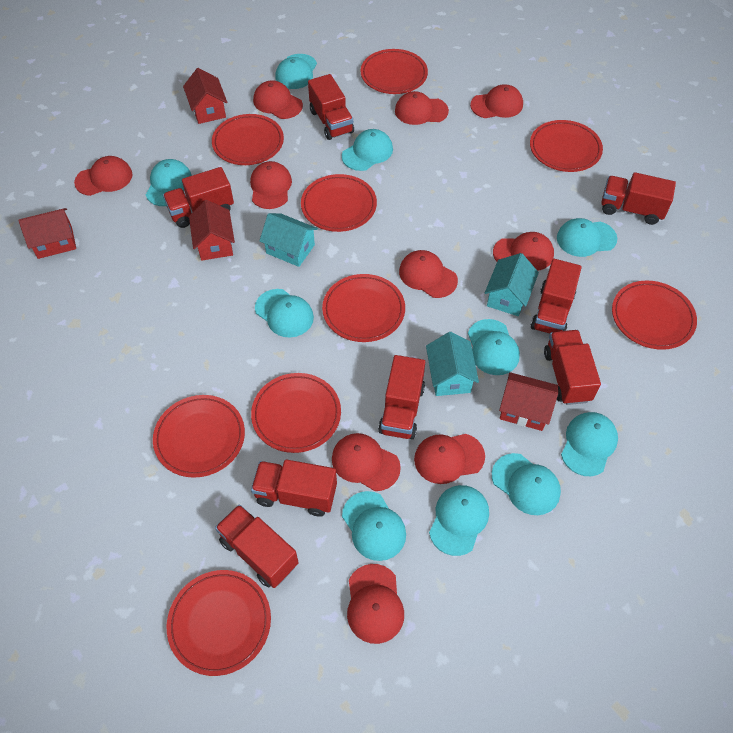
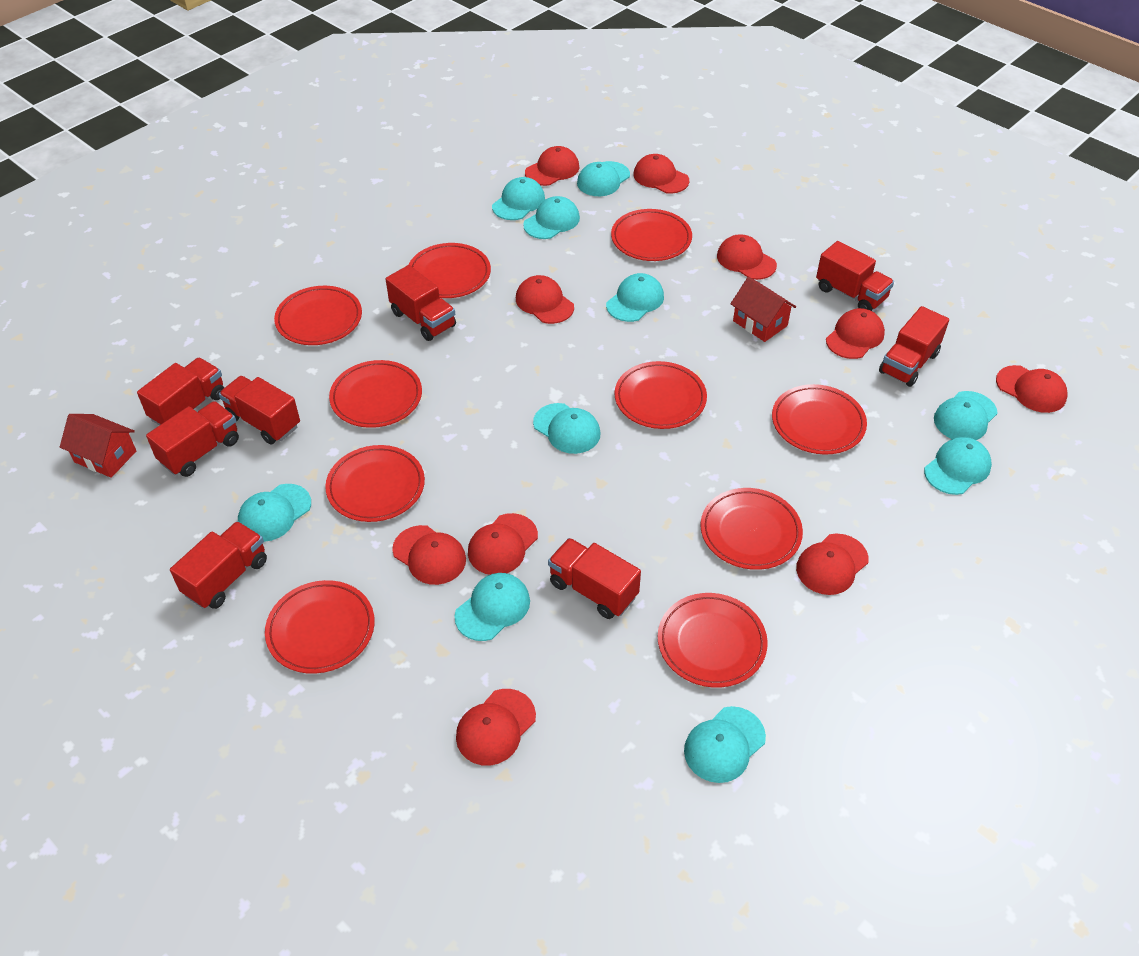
red house: 4 -> 2
red plate: 9 -> 10
turquoise house: 3 -> 0

